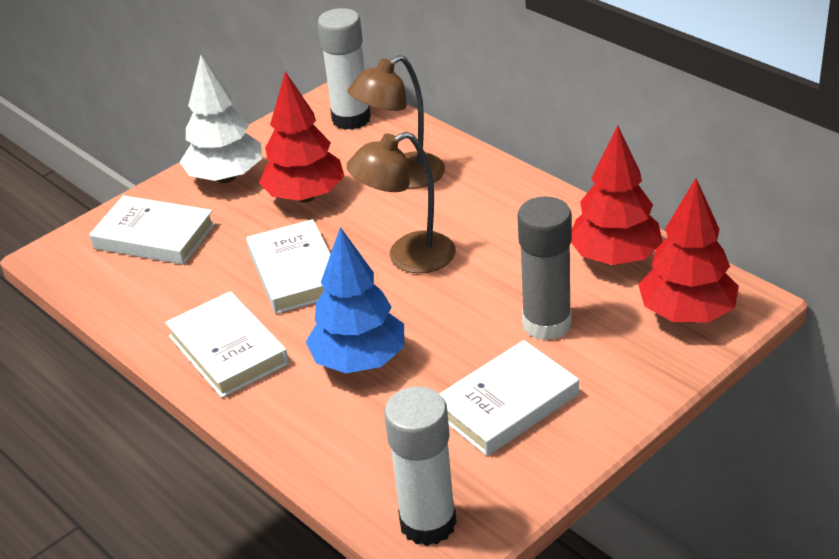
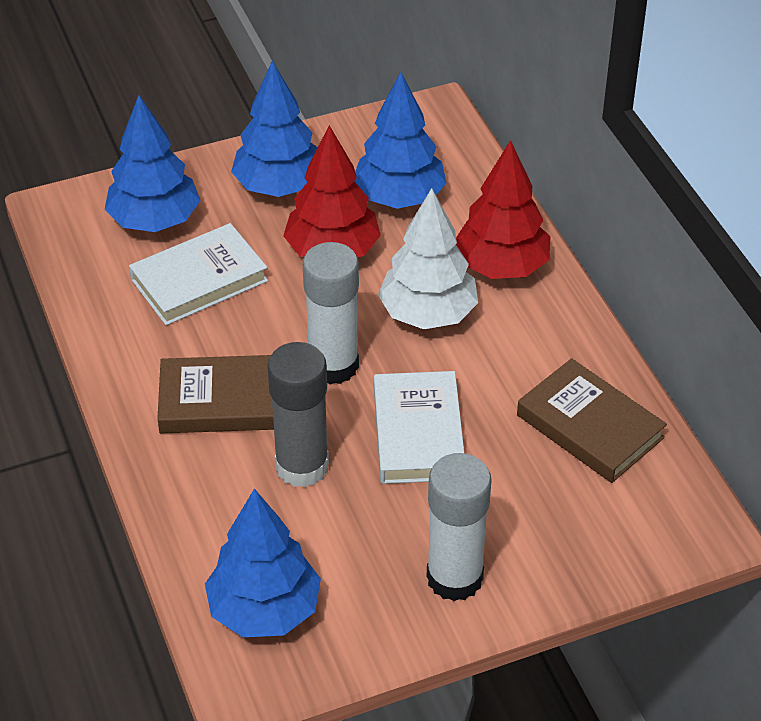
blue tree: 1 -> 4
brown book: 0 -> 2
brown lamp: 2 -> 0
red tree: 3 -> 2
white book: 4 -> 2

